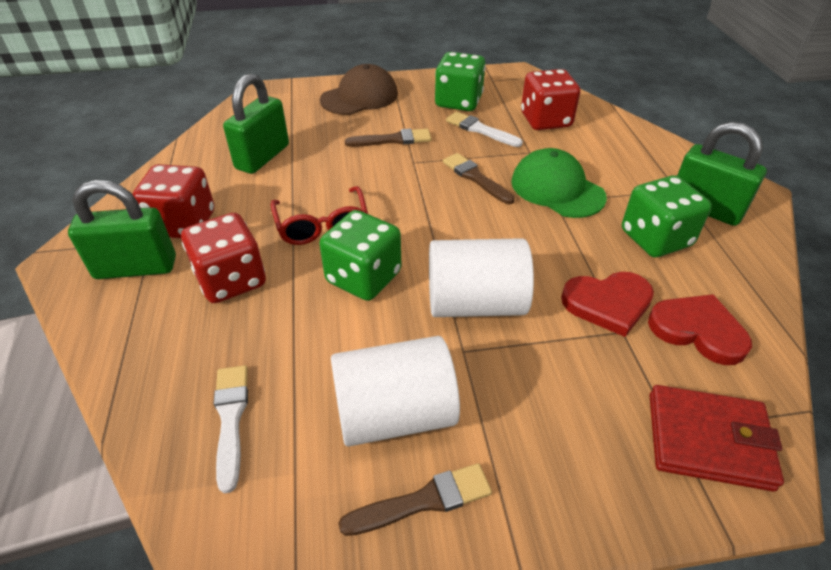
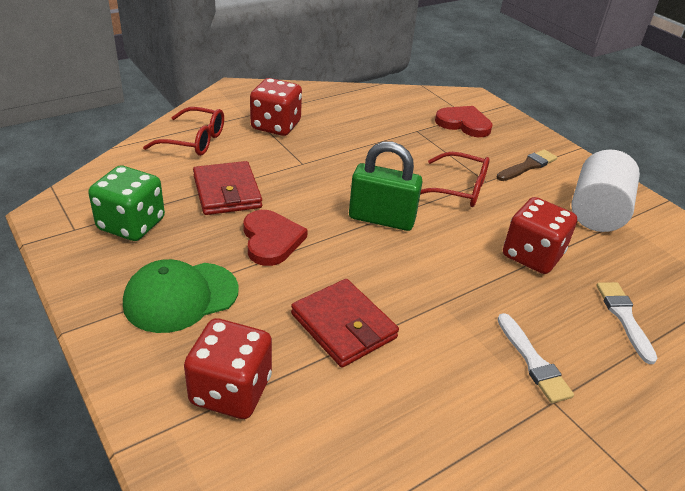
brown brush: 3 -> 1
brown cap: 1 -> 0
green dice: 3 -> 1
green padlock: 3 -> 1
red glasses: 1 -> 2
red wallet: 1 -> 2
white cylinder: 2 -> 1

